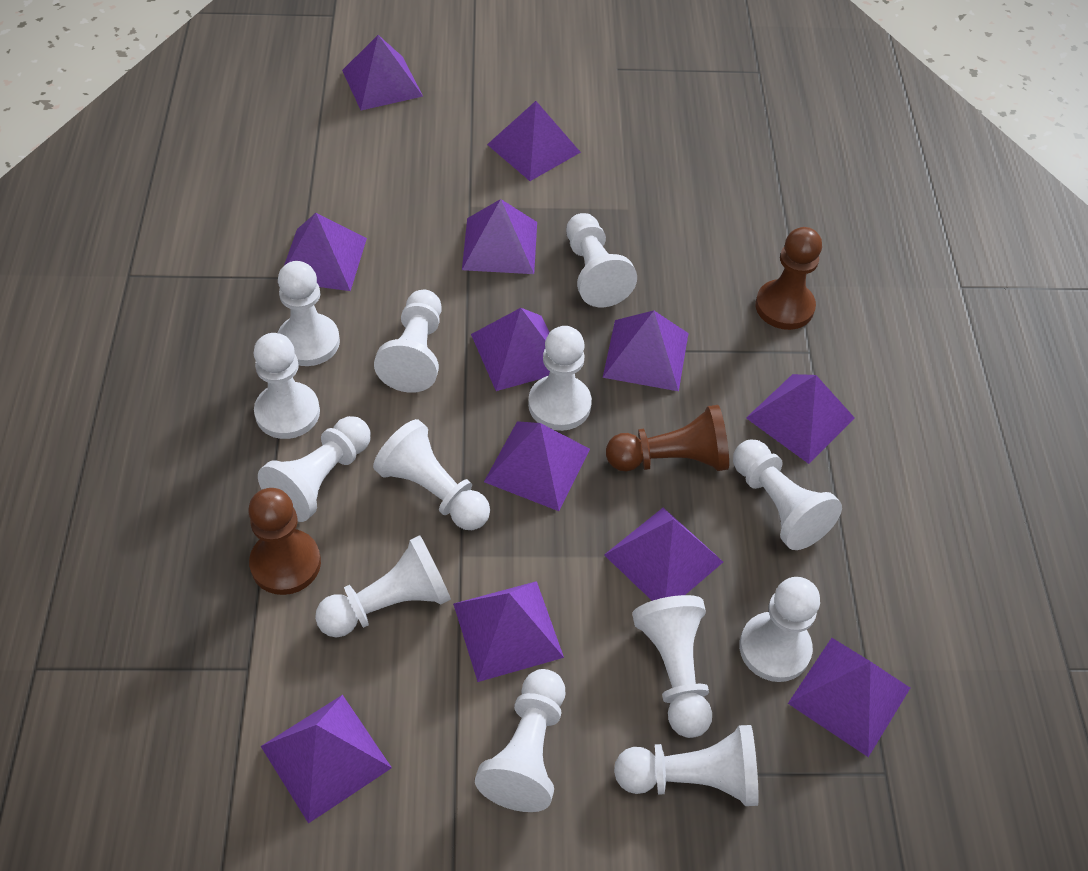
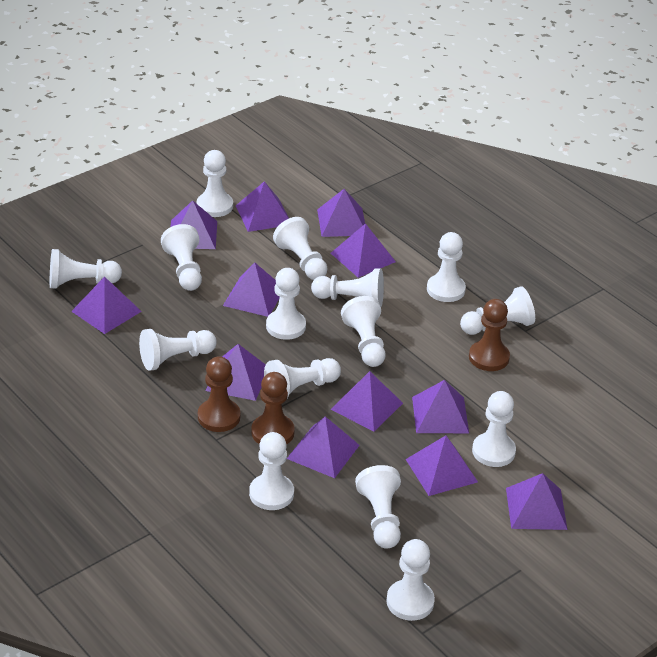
white pawn: 13 -> 15

